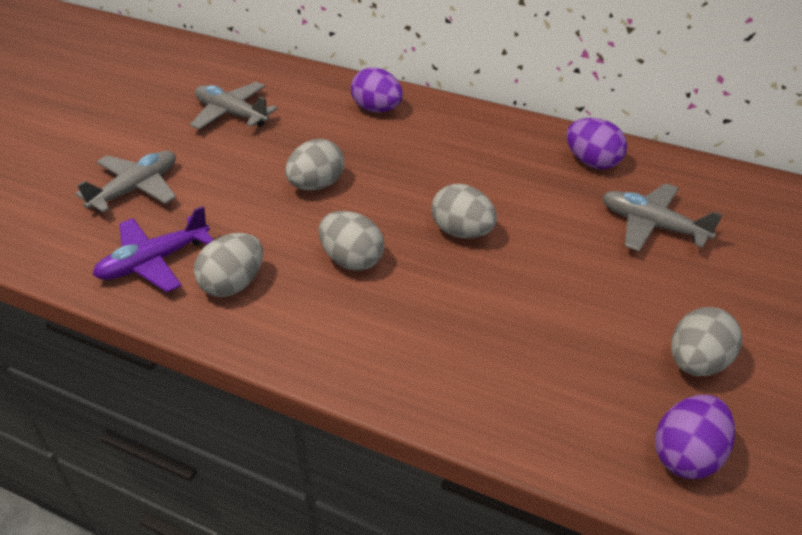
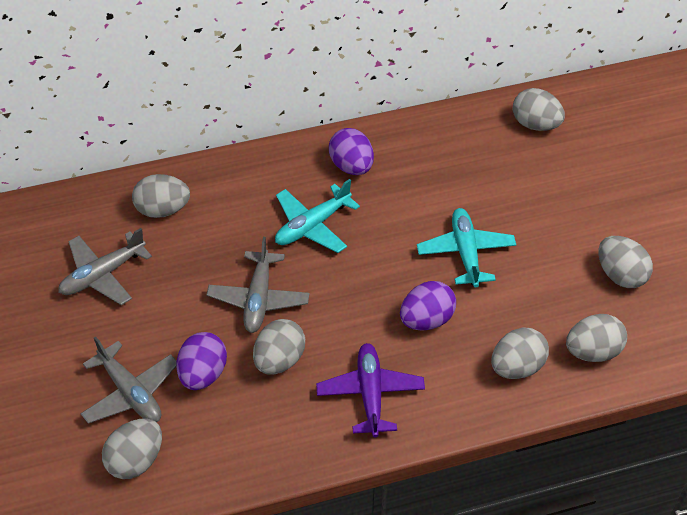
grey egg: 5 -> 7
turquoise plane: 0 -> 2

